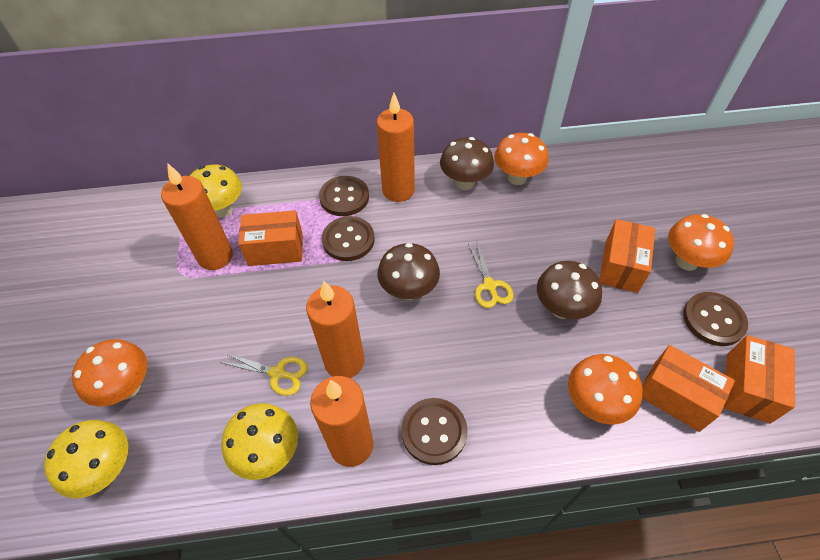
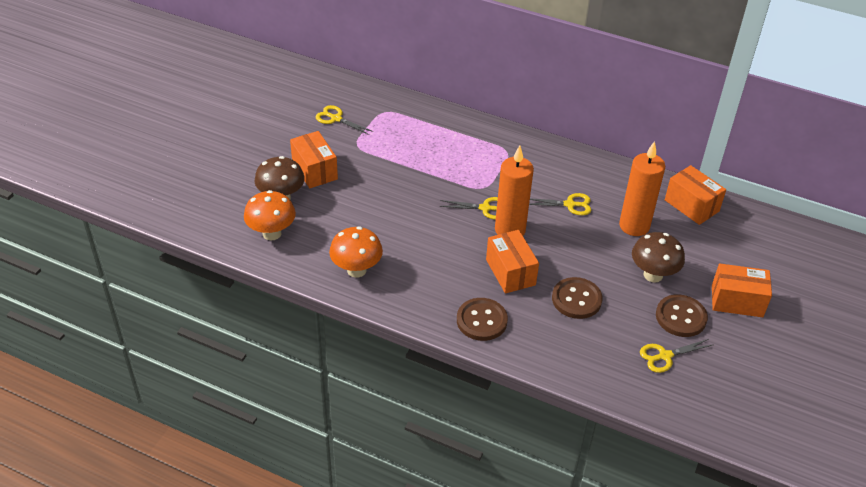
brown button: 4 -> 3
brown mushroom: 3 -> 2
orange candle: 4 -> 2
orange mushroom: 4 -> 2
yellow mushroom: 3 -> 0
yellow scissors: 2 -> 4

